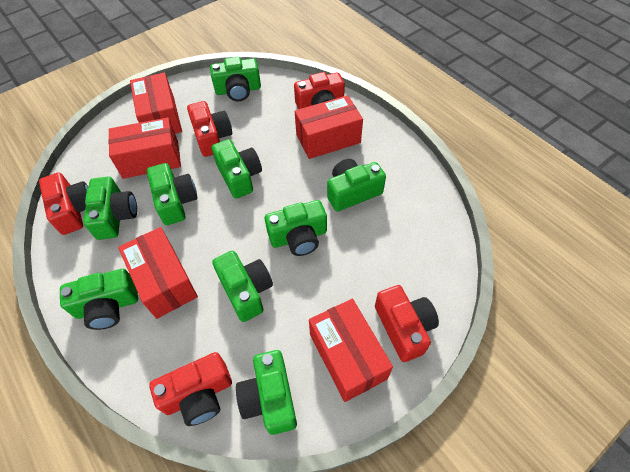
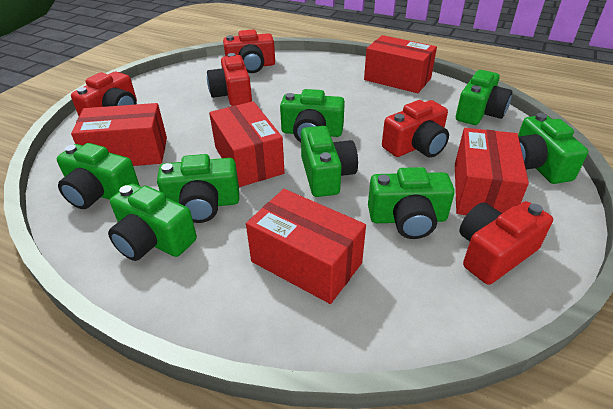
green camera: 9 -> 8

